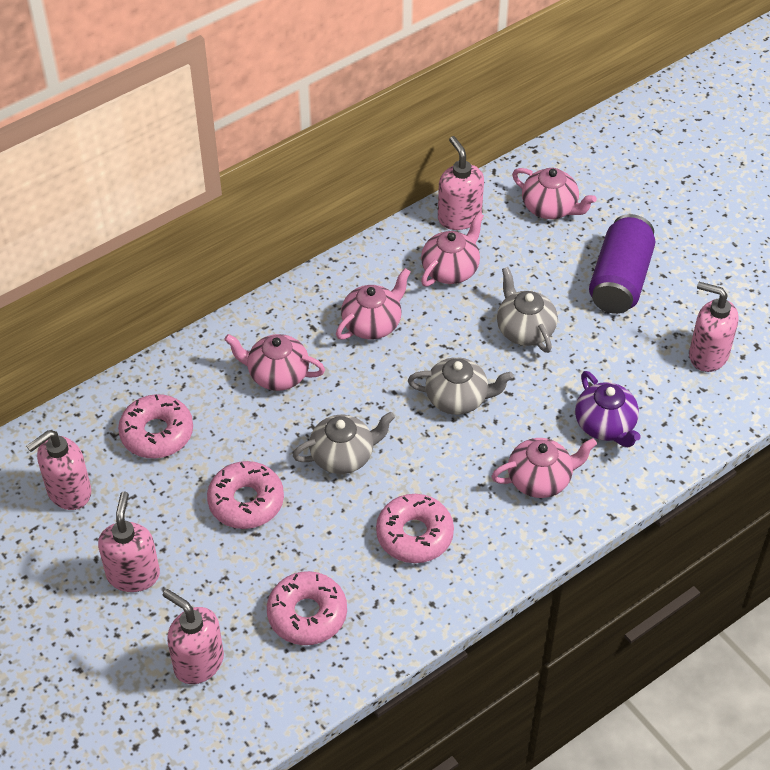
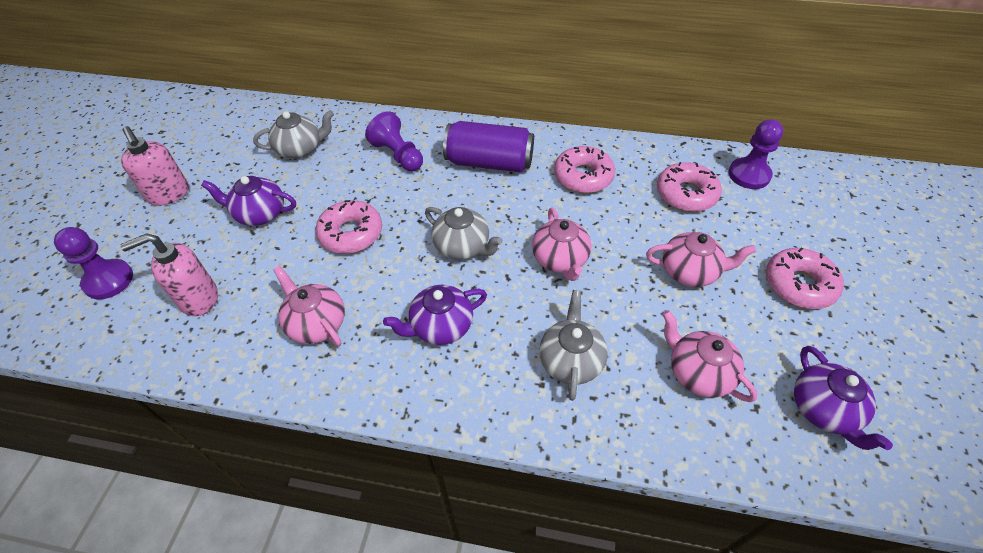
pink soap dispenser: 5 -> 2
pink teapot: 5 -> 4
purple pawn: 0 -> 3
purple teapot: 1 -> 3

